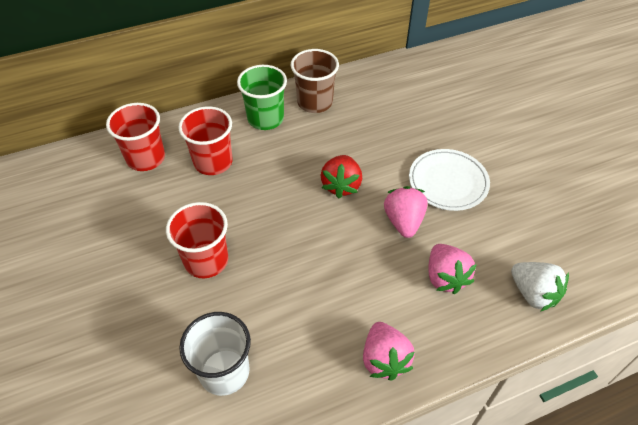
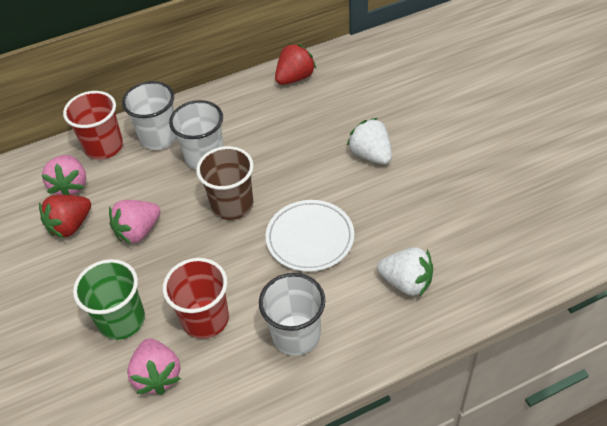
red cup: 3 -> 2
red strawberry: 1 -> 2
white cup: 1 -> 3
white strawberry: 1 -> 2

